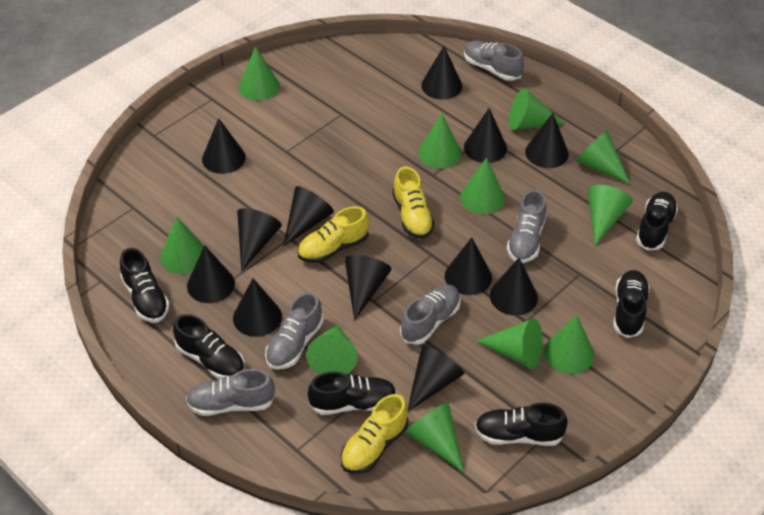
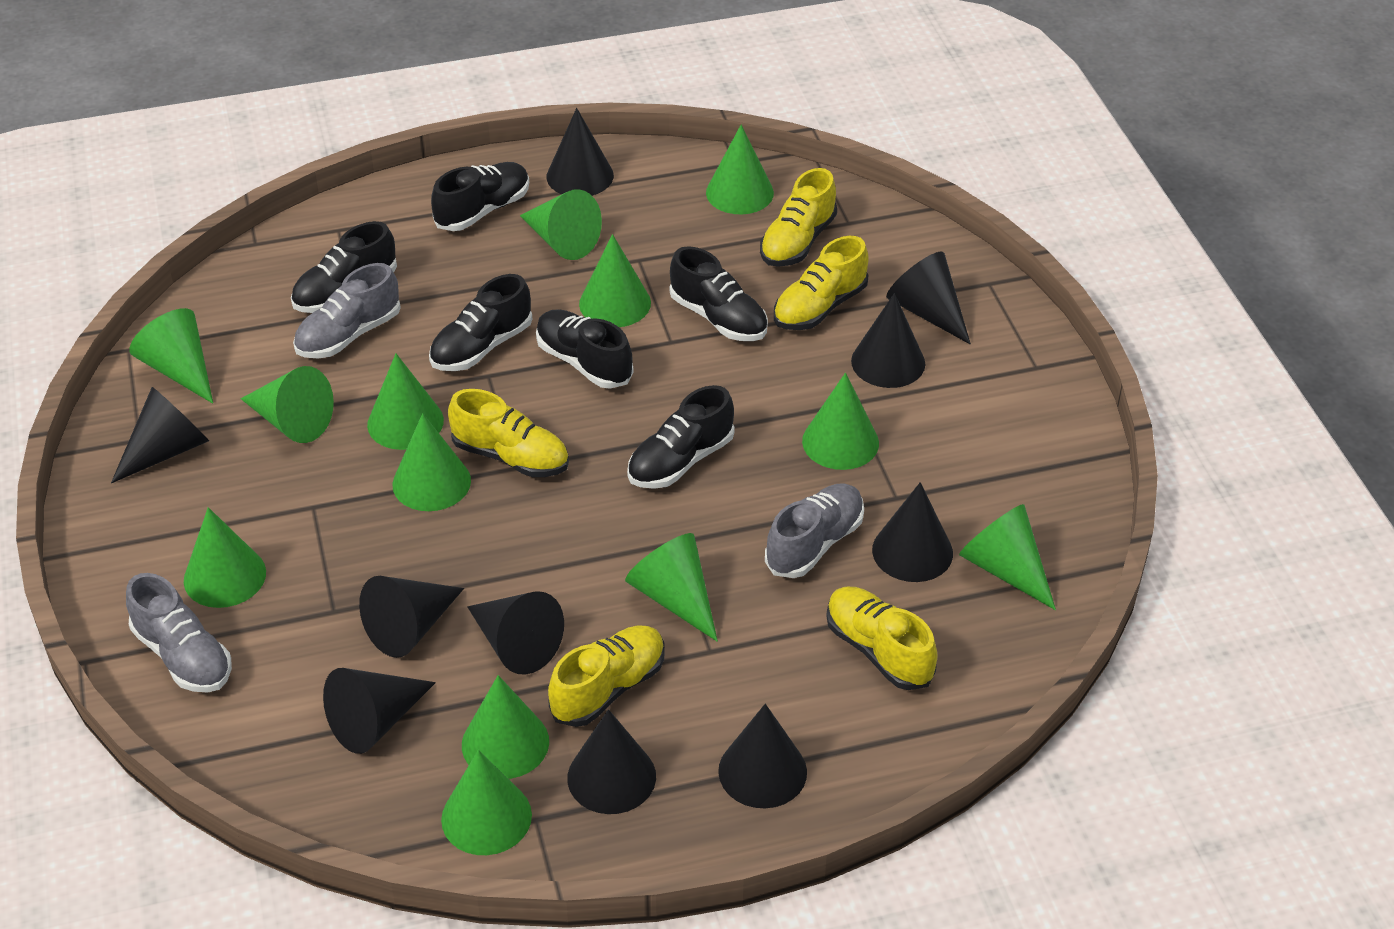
black cone: 12 -> 10
green cone: 11 -> 13
grey shoe: 5 -> 3
yellow shoe: 3 -> 5

